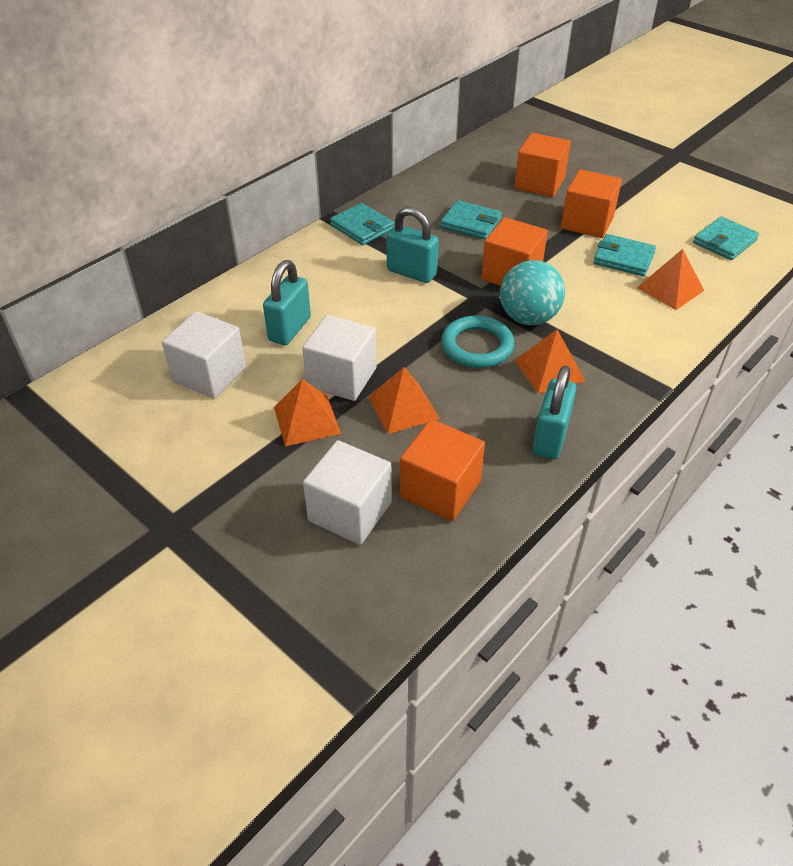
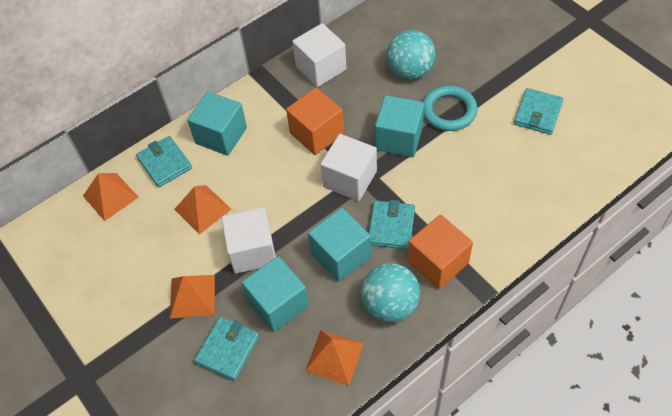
orange cube: 4 -> 2
turquoise ball: 1 -> 2
turquoise cube: 0 -> 4
turquoise padlock: 3 -> 0

